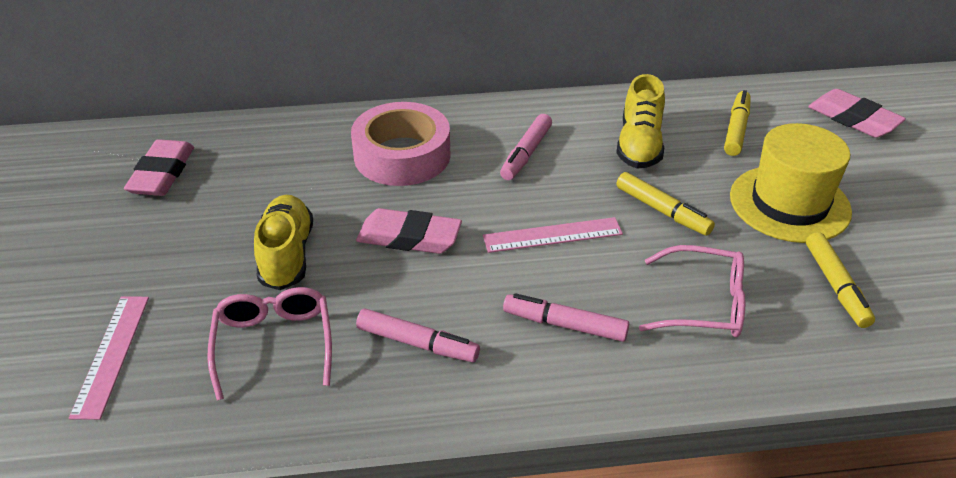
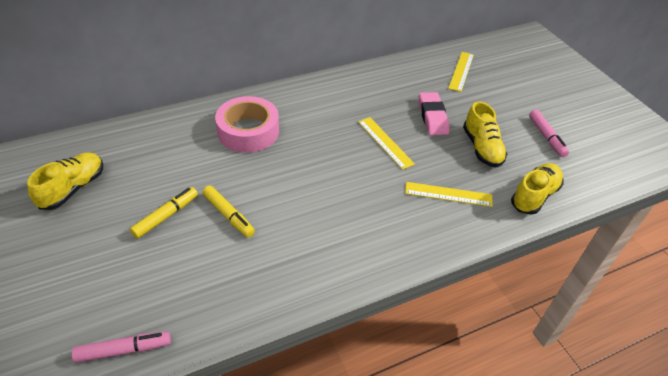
pink eraser: 3 -> 1
pink glasses: 2 -> 0
pink marker: 3 -> 2
pink ruler: 2 -> 0
yellow hat: 1 -> 0
yellow marker: 3 -> 2
yellow ruler: 0 -> 3
yellow shoe: 2 -> 3

